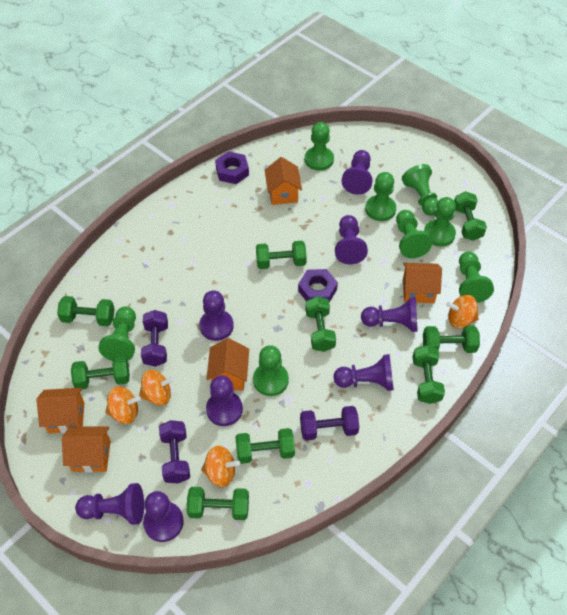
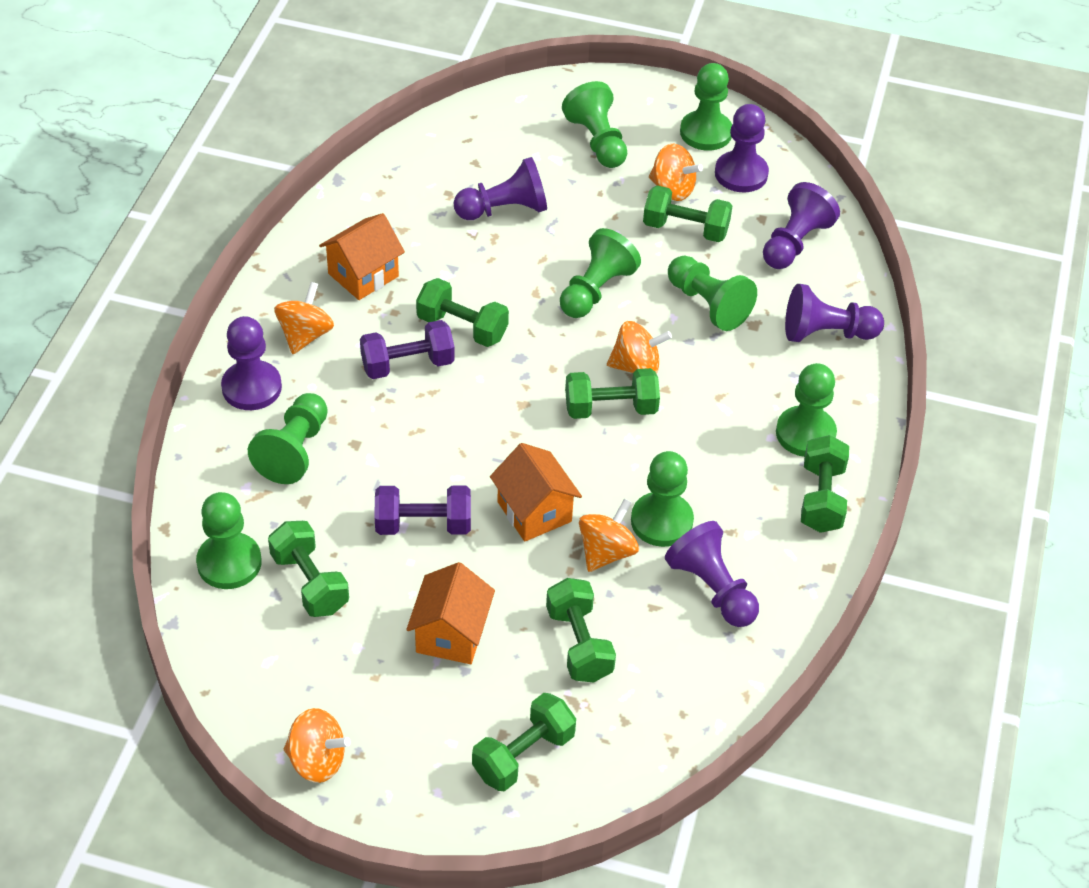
green dumbbell: 9 -> 7
orange house: 5 -> 3
orange spinning top: 4 -> 5
purple dumbbell: 3 -> 2
purple nut: 2 -> 0
purple pawn: 8 -> 6

